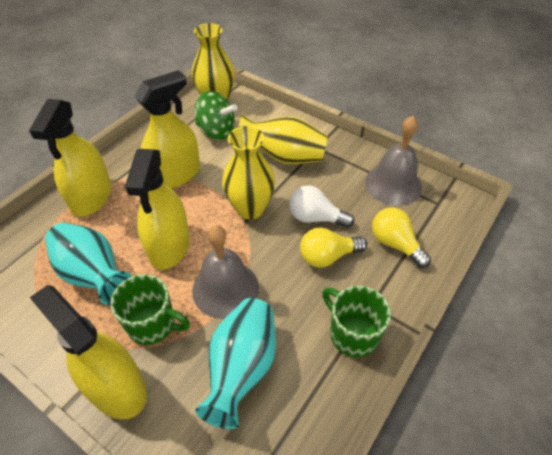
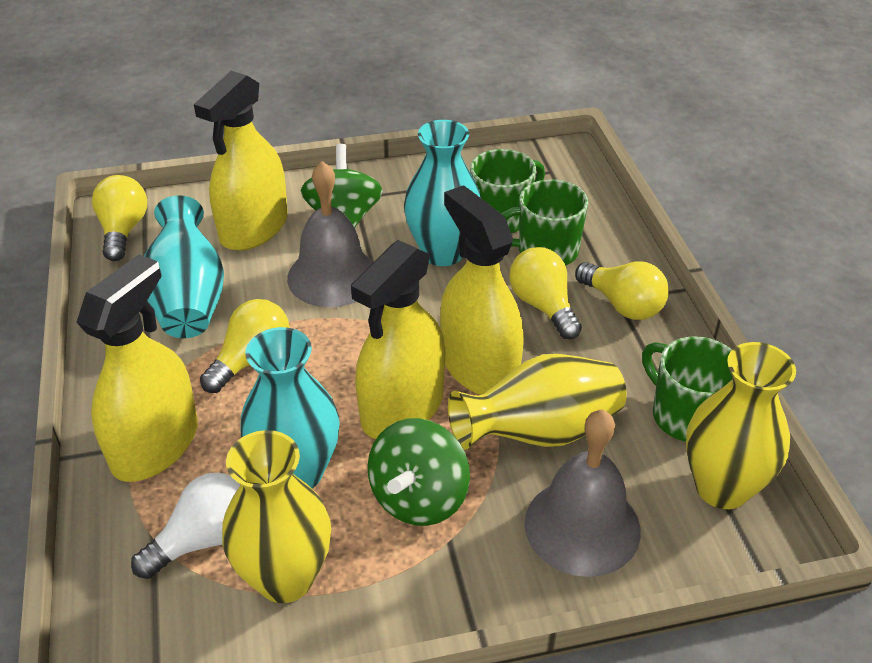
green mug: 2 -> 3
green spinning top: 1 -> 2
turquoise vase: 2 -> 3
yellow light bulb: 2 -> 4

